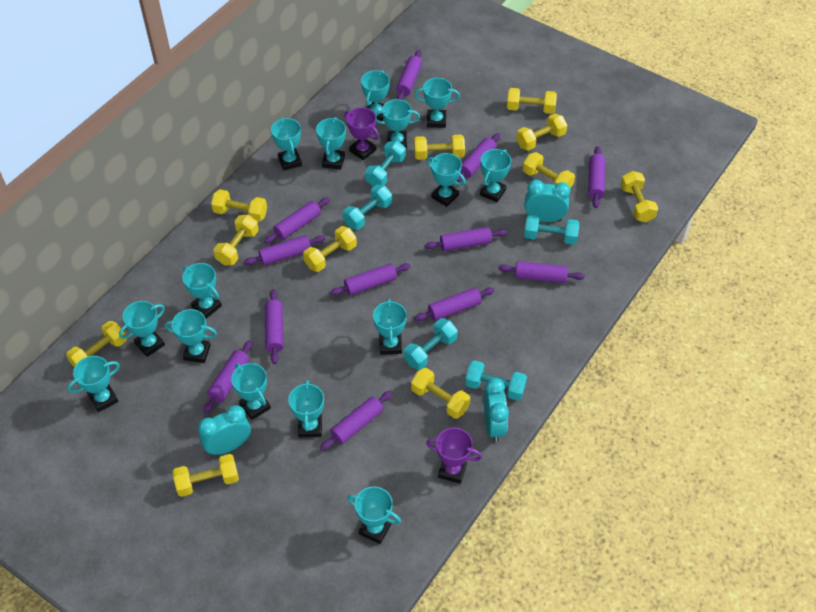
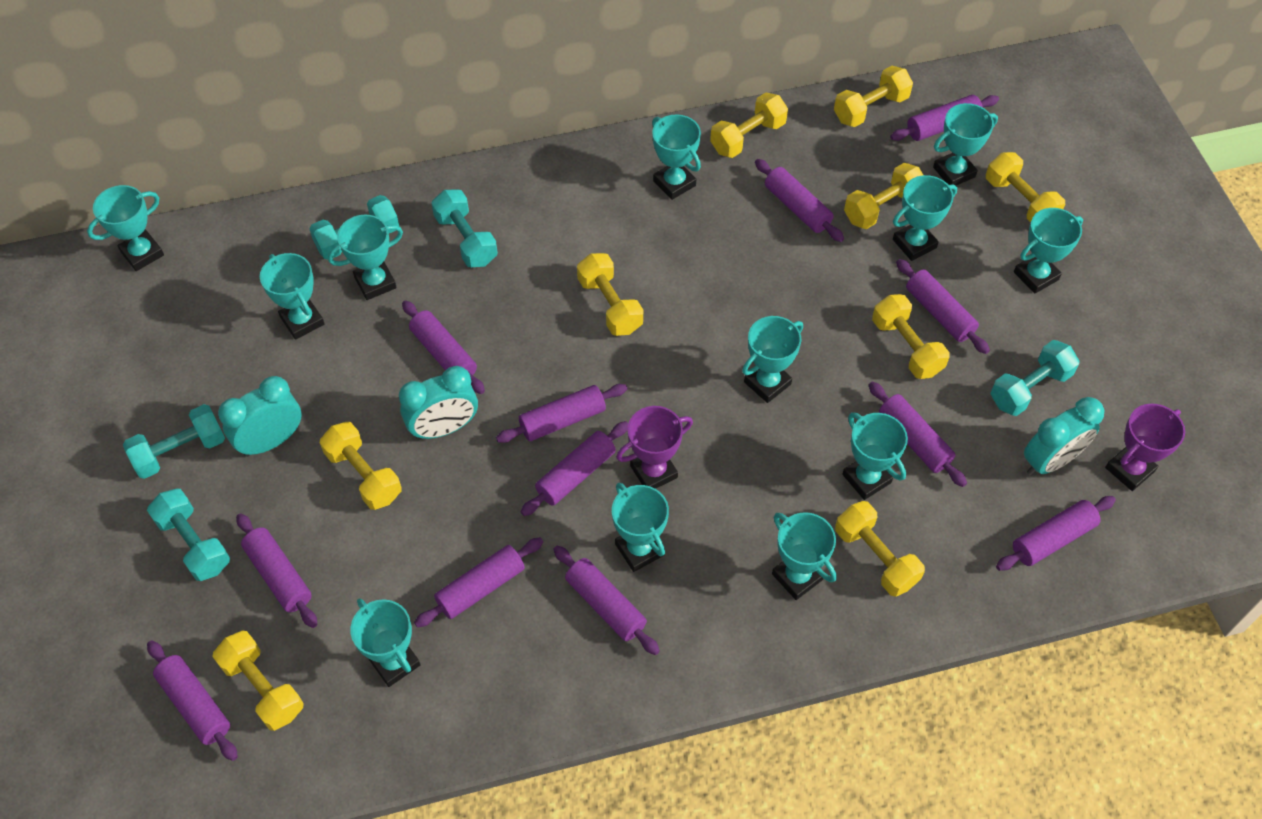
turquoise trophy: 15 -> 12
yellow dumbbell: 11 -> 9

